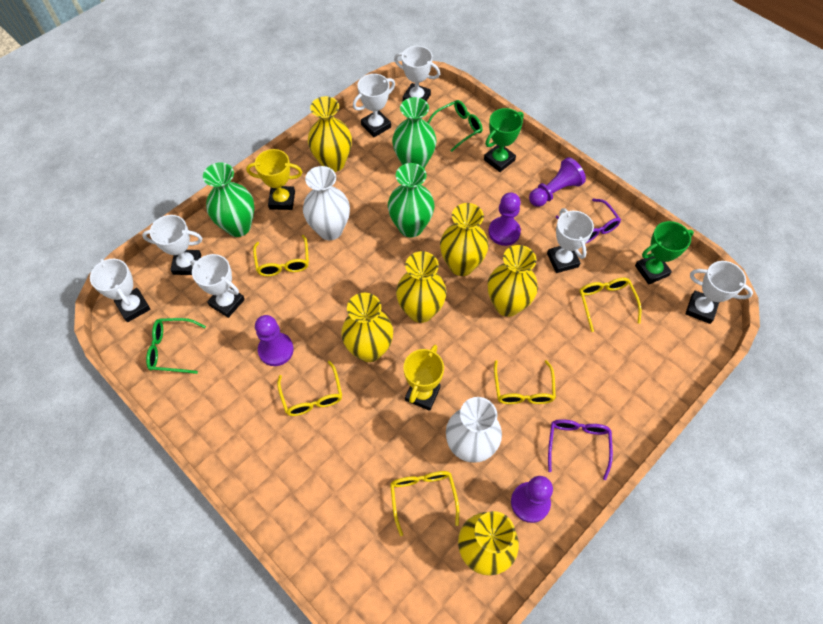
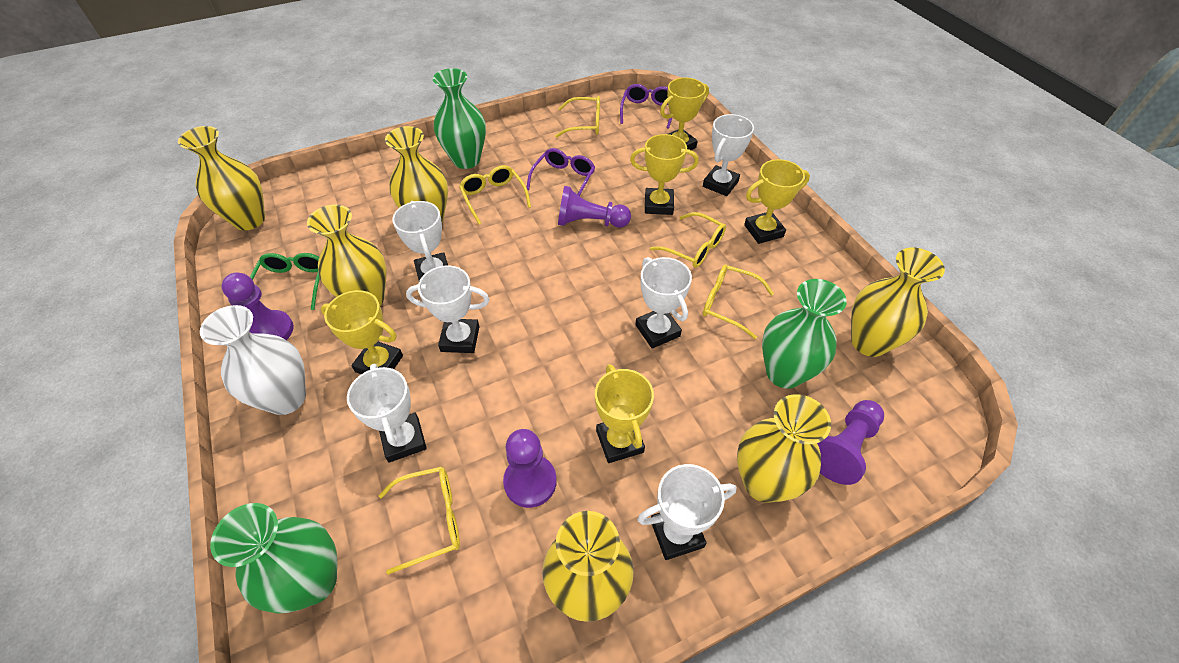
green glasses: 2 -> 1
green trophy: 2 -> 0
white trophy: 7 -> 6
white vase: 2 -> 1
yellow trophy: 2 -> 5

